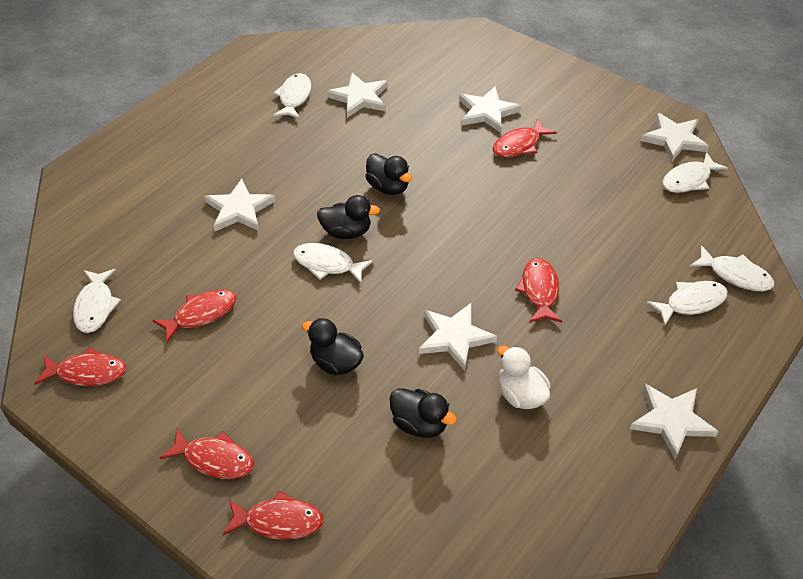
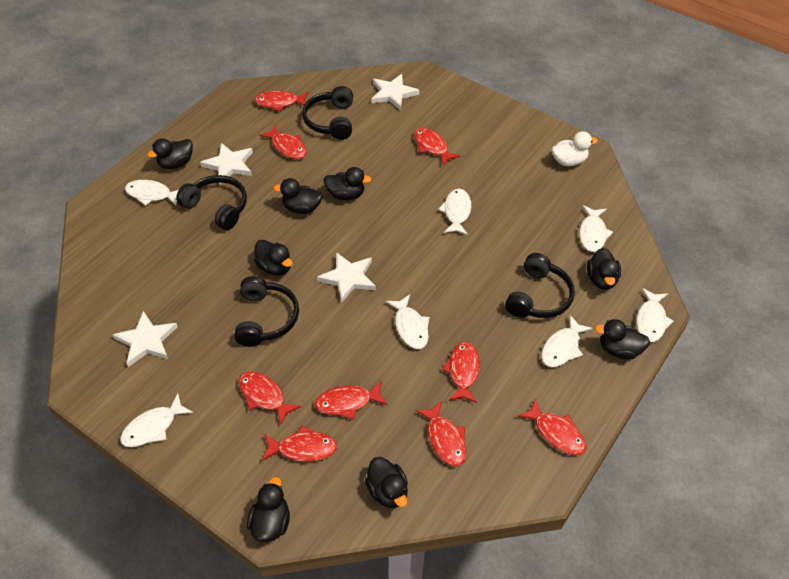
black duck: 4 -> 8
black headphones: 0 -> 4
red fish: 6 -> 9
white fish: 6 -> 7
white star: 6 -> 4

